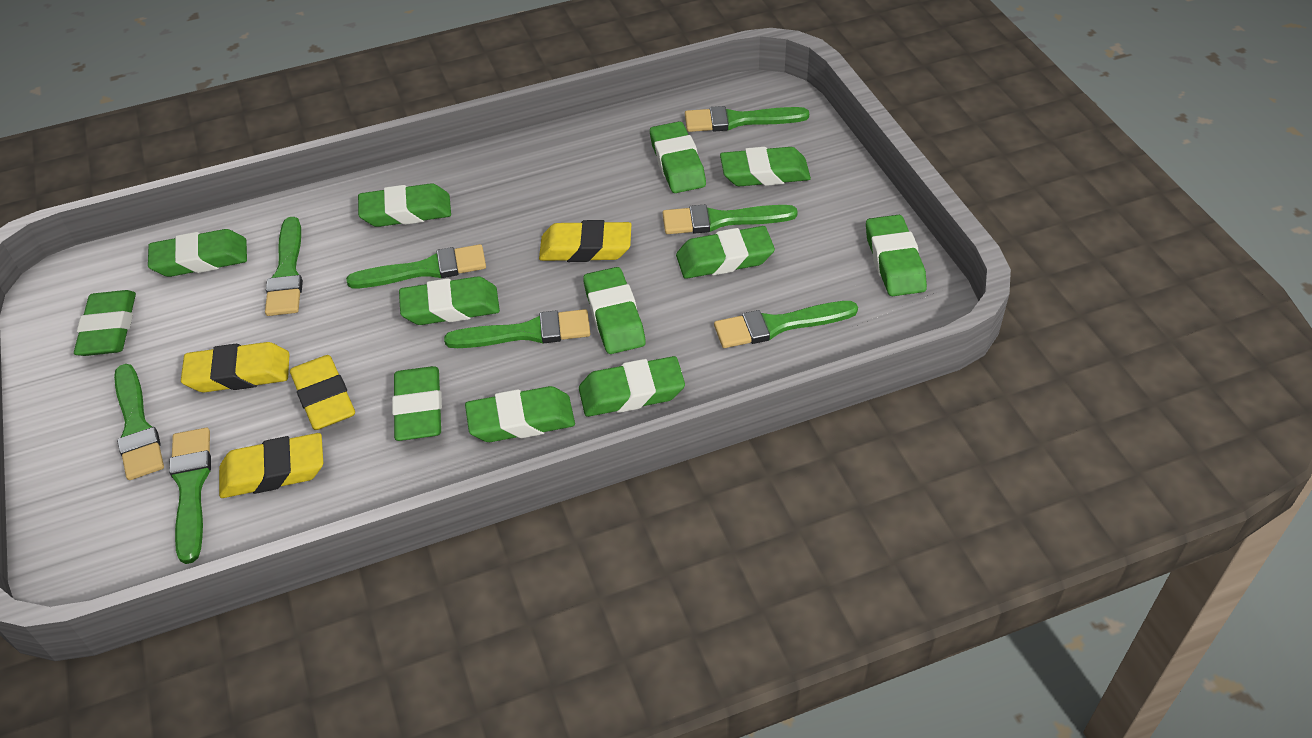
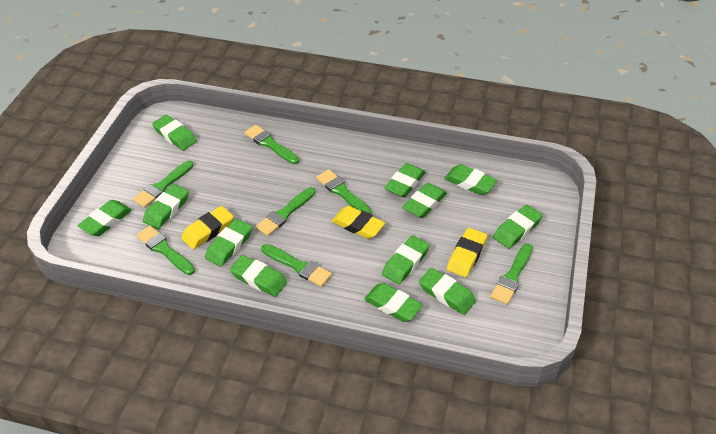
green brush: 8 -> 7
yellow eraser: 4 -> 3

